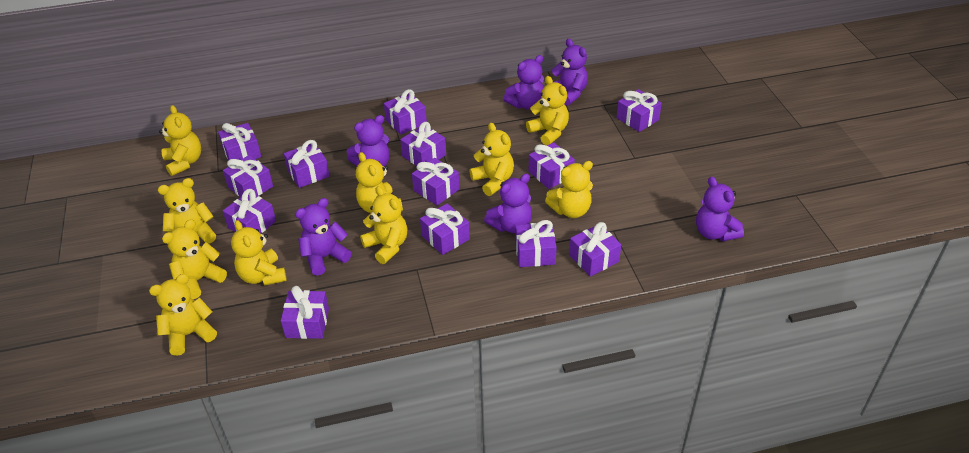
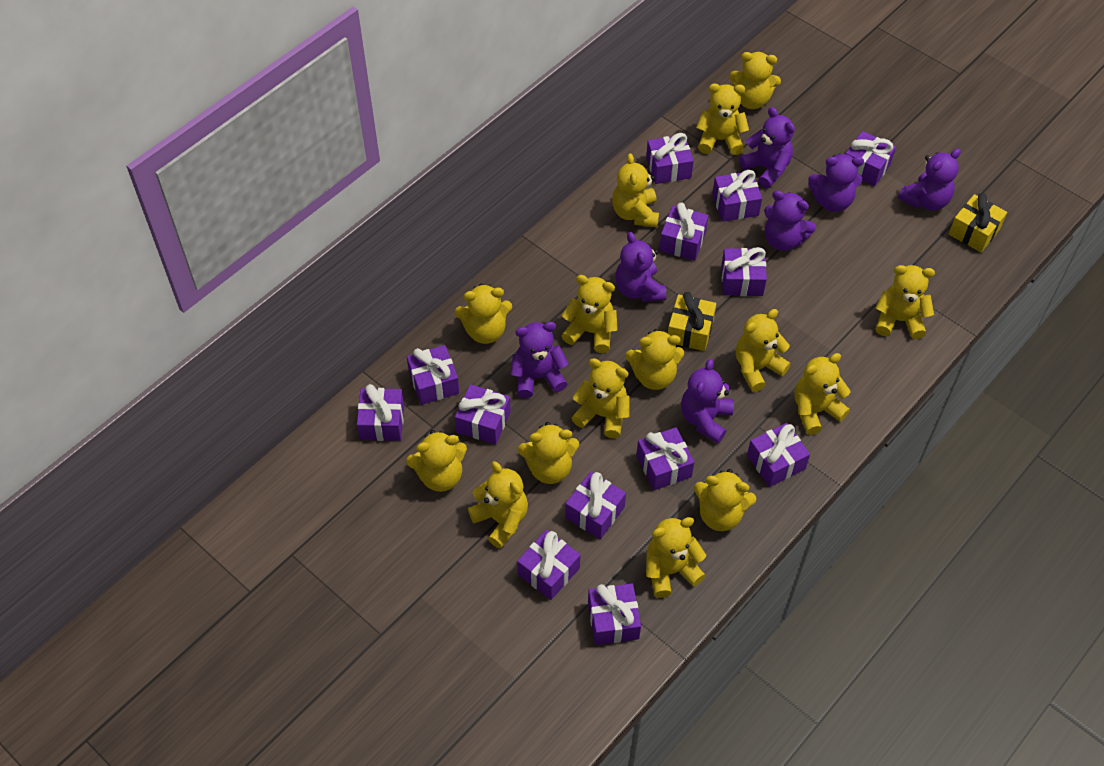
purple teddy bear: 6 -> 7
yellow gift: 0 -> 2
yellow teddy bear: 10 -> 15

